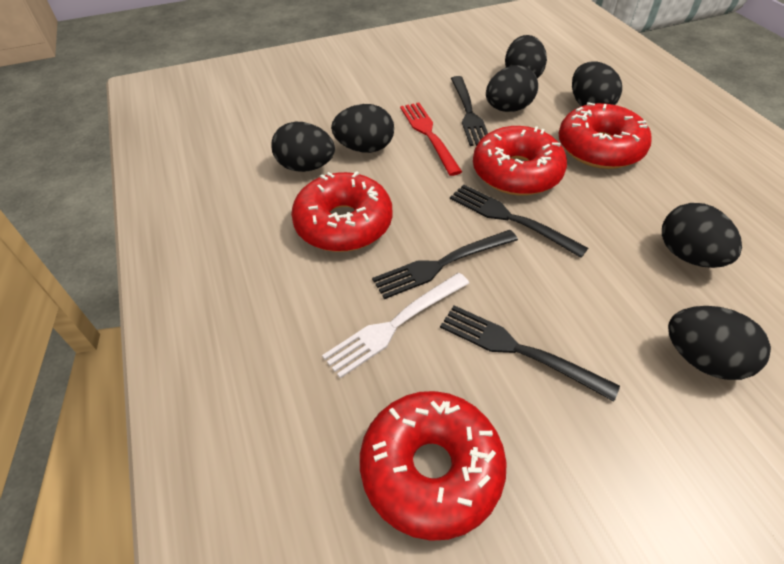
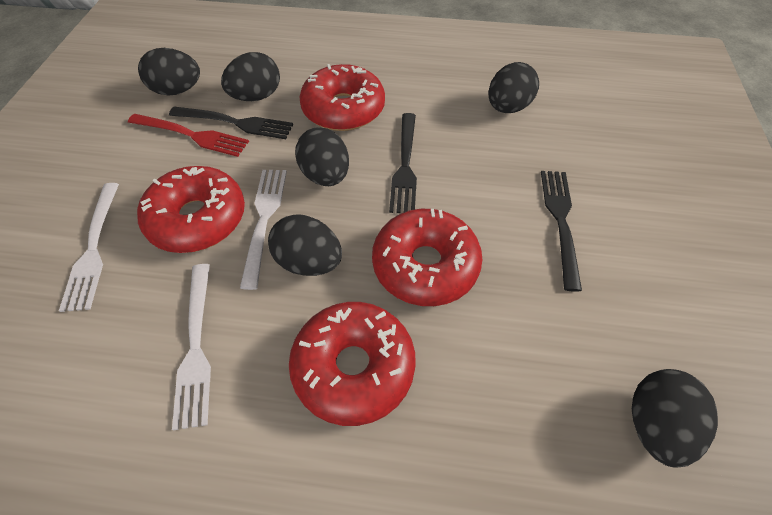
black egg: 7 -> 6
black fork: 4 -> 3
white fork: 1 -> 3

